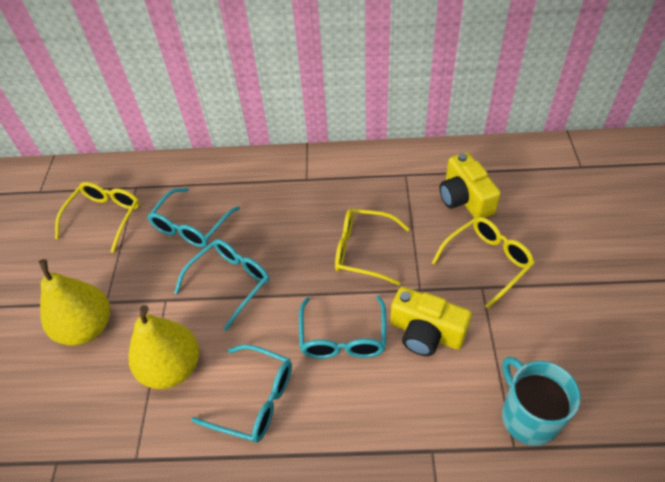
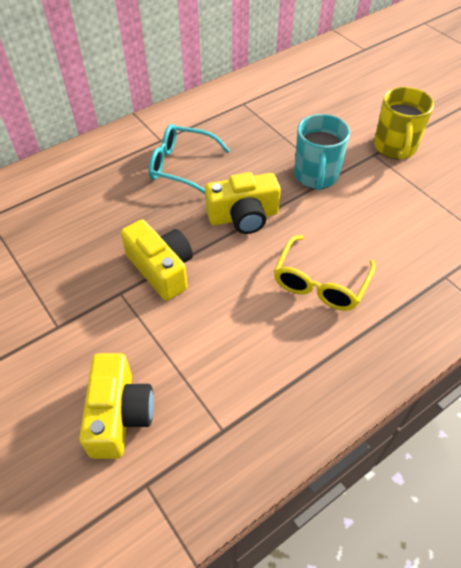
turquoise glasses: 4 -> 1
yellow camera: 2 -> 3
yellow glasses: 3 -> 1
yellow mug: 0 -> 1
yellow pear: 2 -> 0

